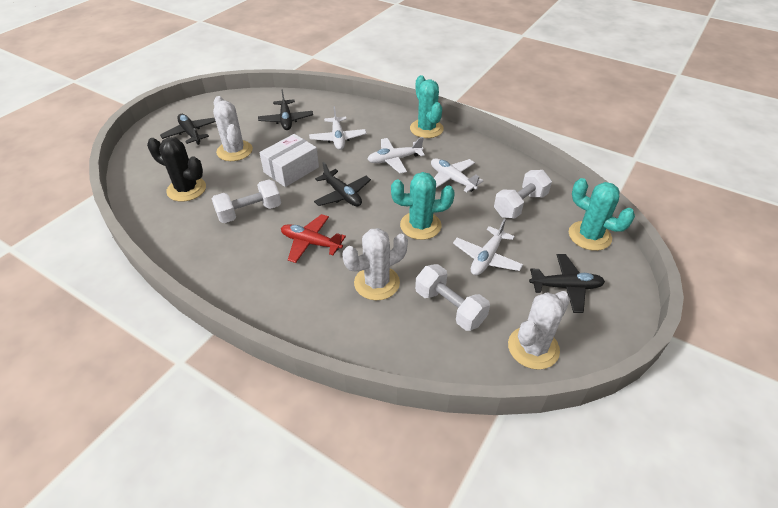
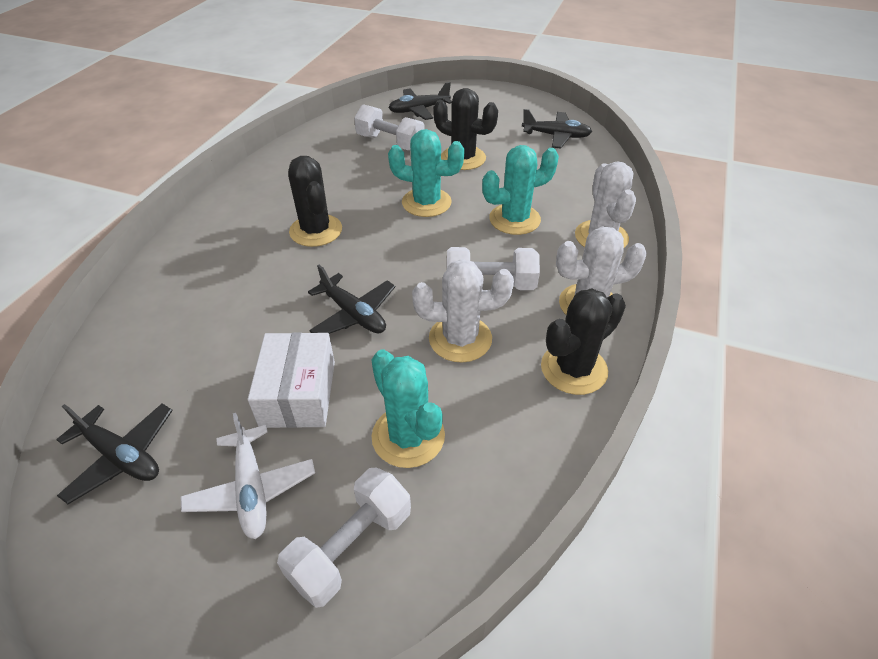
black cactus: 1 -> 3
red plane: 1 -> 0
white plane: 4 -> 1

